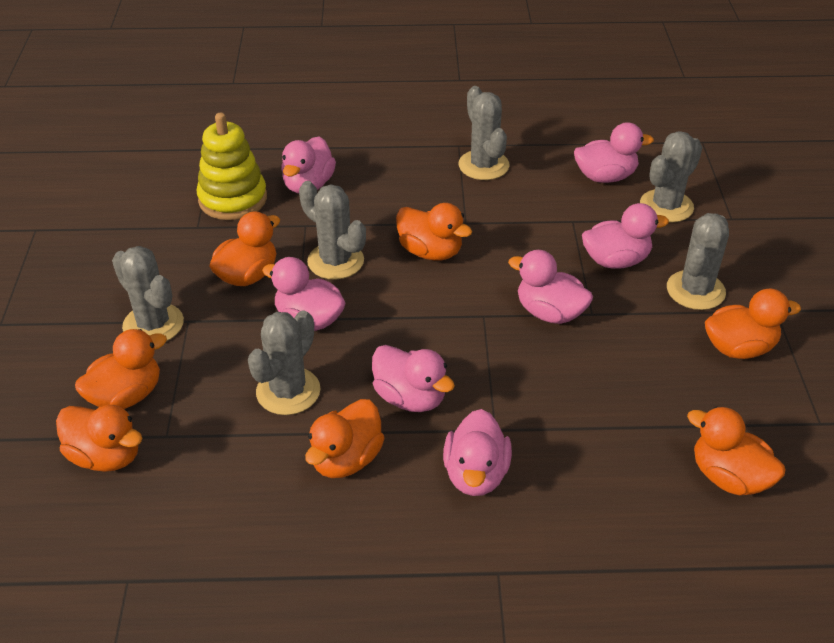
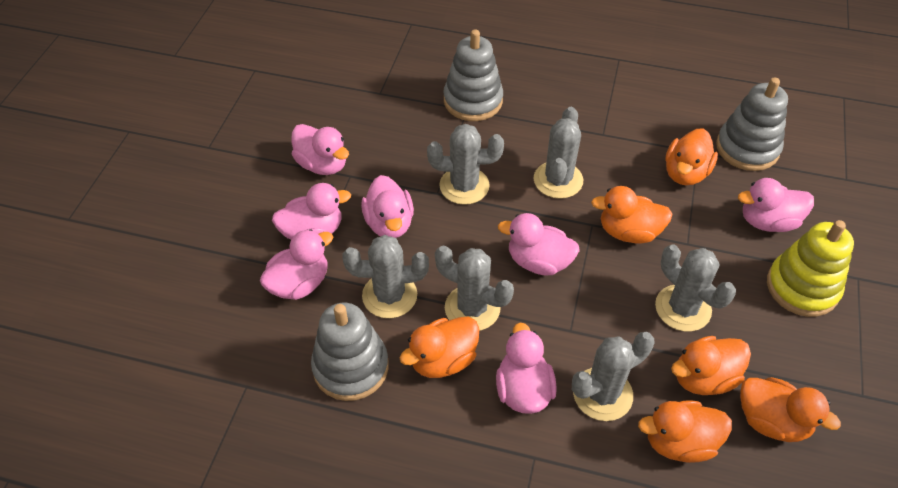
grey stacking toy: 0 -> 3
orange duck: 7 -> 6

